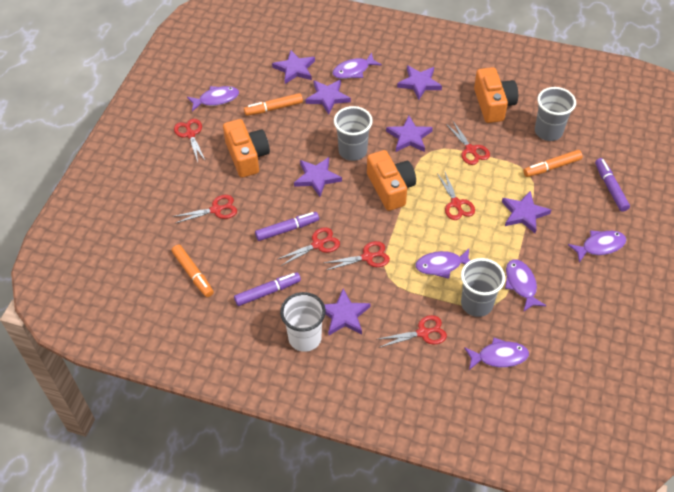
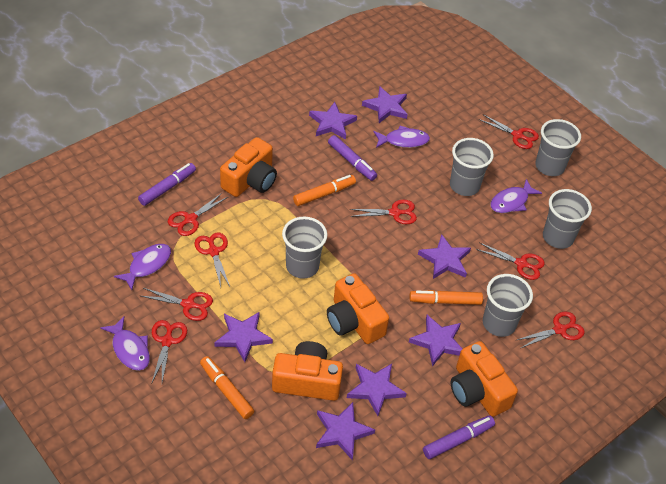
grey cup: 3 -> 5
orange camera: 3 -> 4
purple fish: 6 -> 4
red scissors: 7 -> 8
white cup: 1 -> 0

